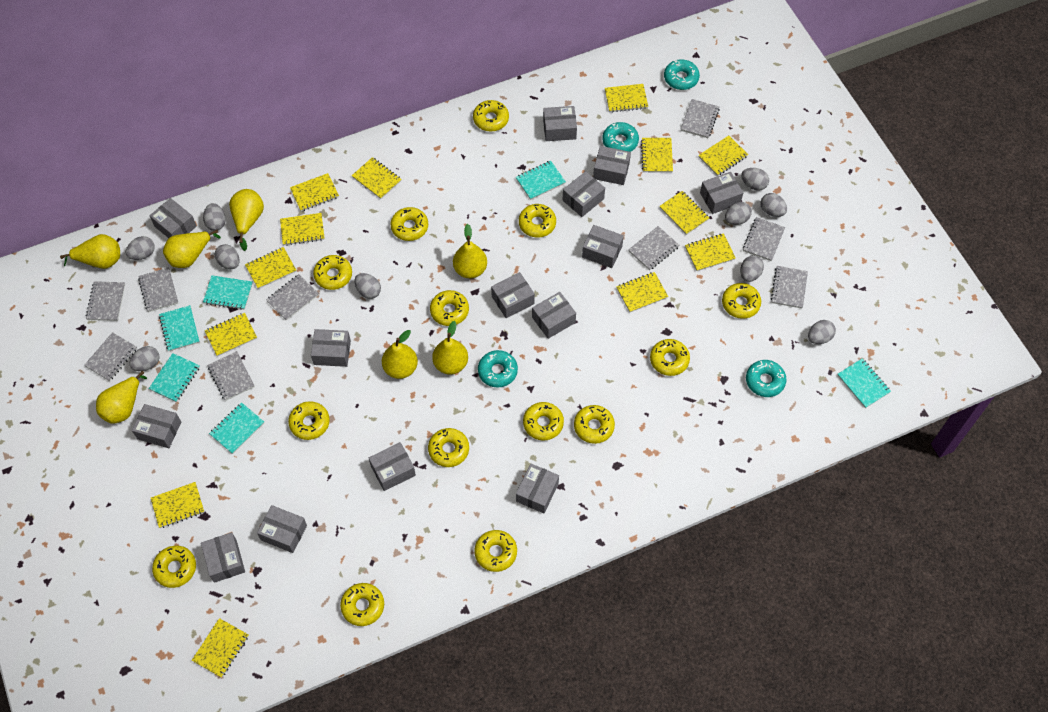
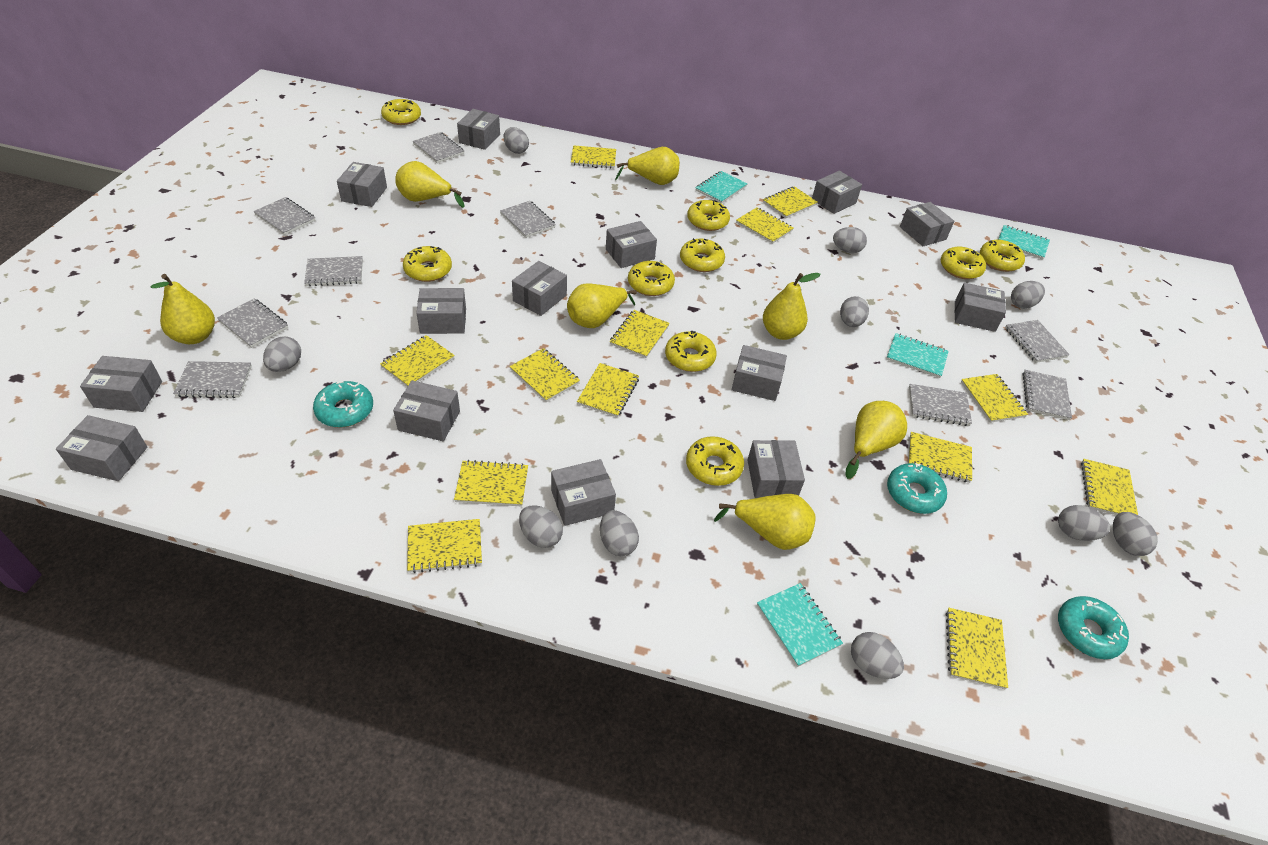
turquoise donut: 4 -> 3
turquoise notebook: 6 -> 4
yellow donut: 14 -> 9

